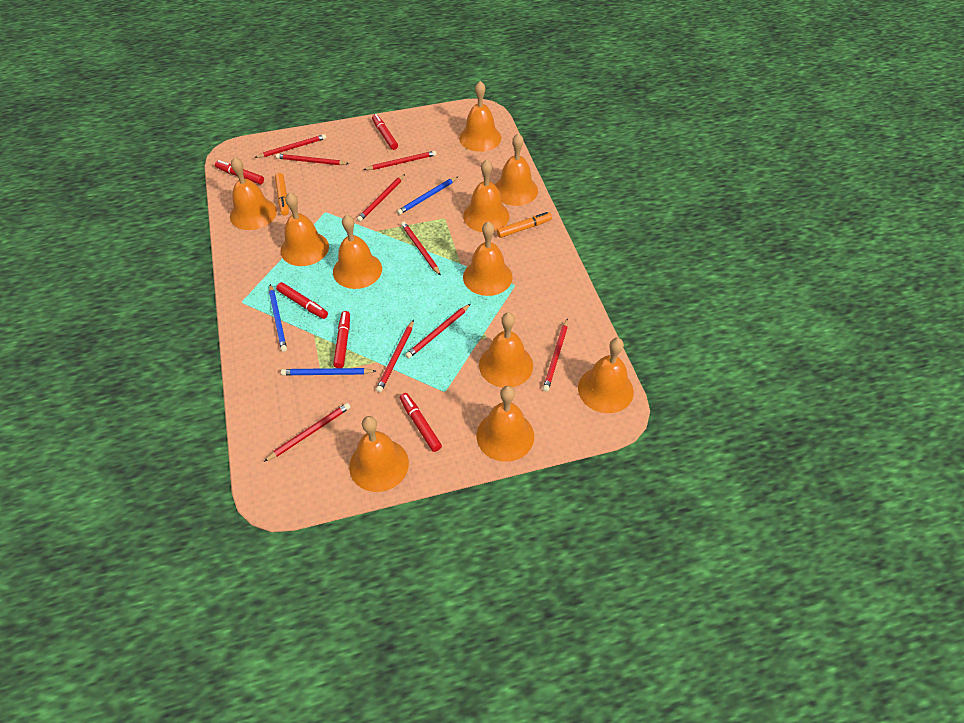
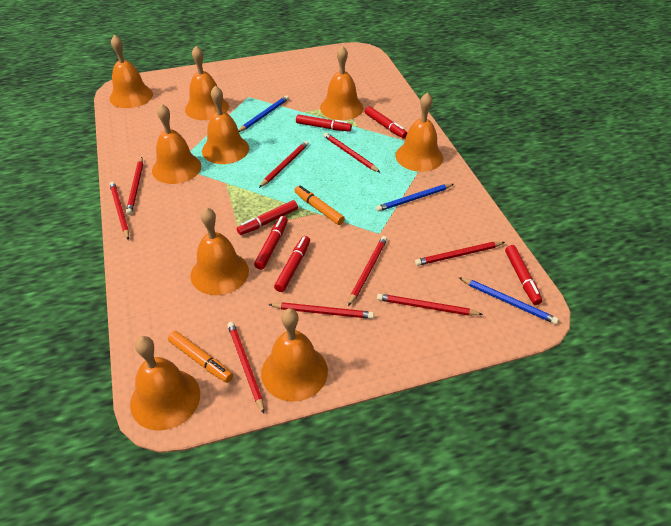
orange bell: 11 -> 9
red marker: 5 -> 6

